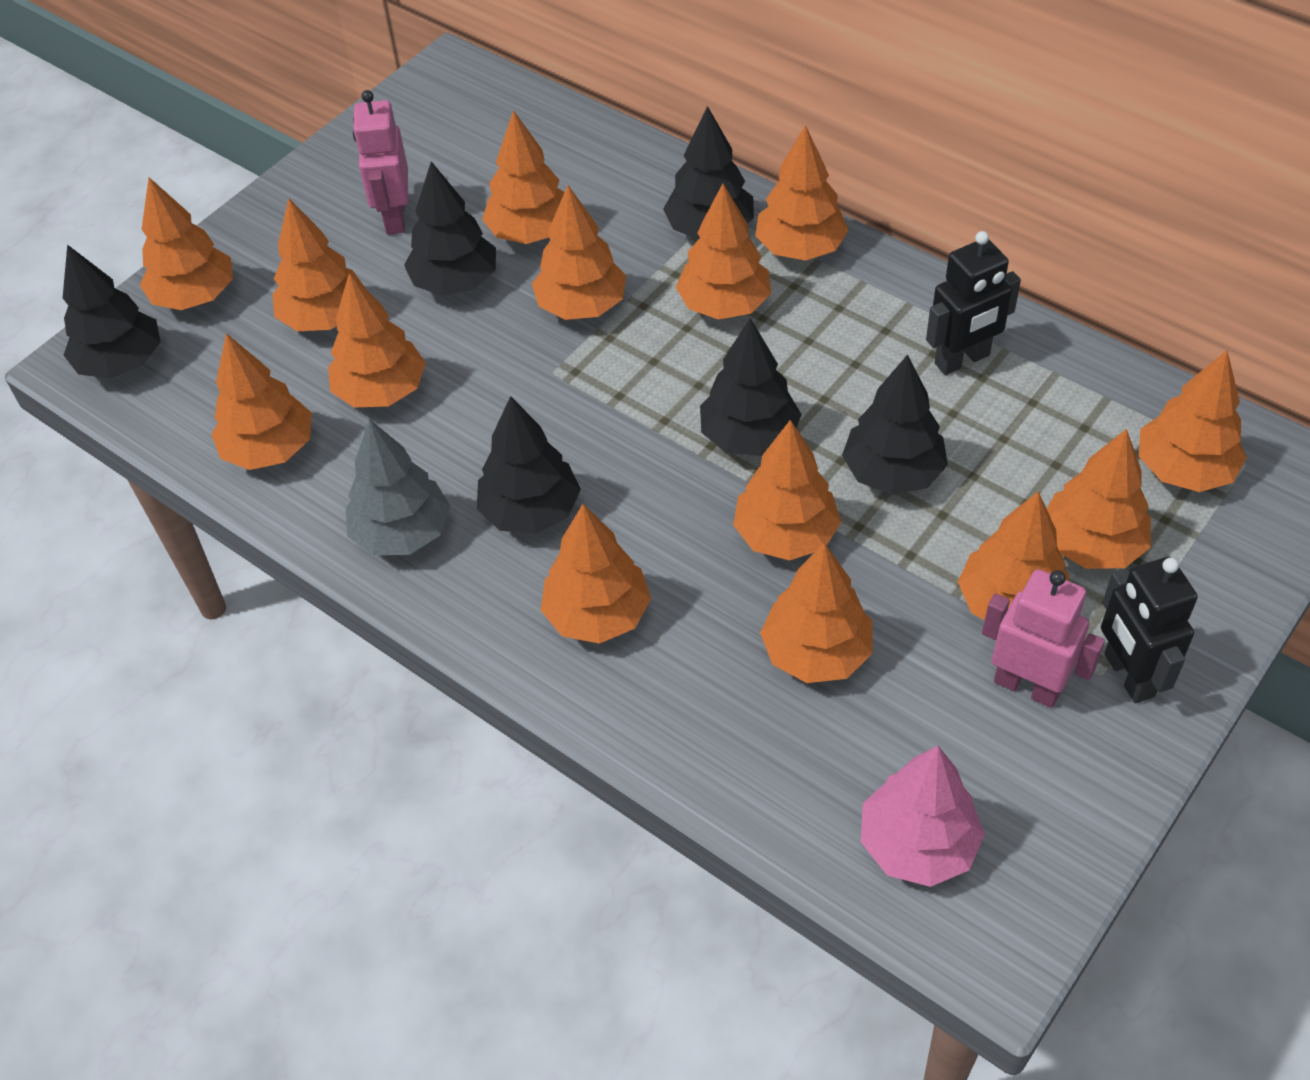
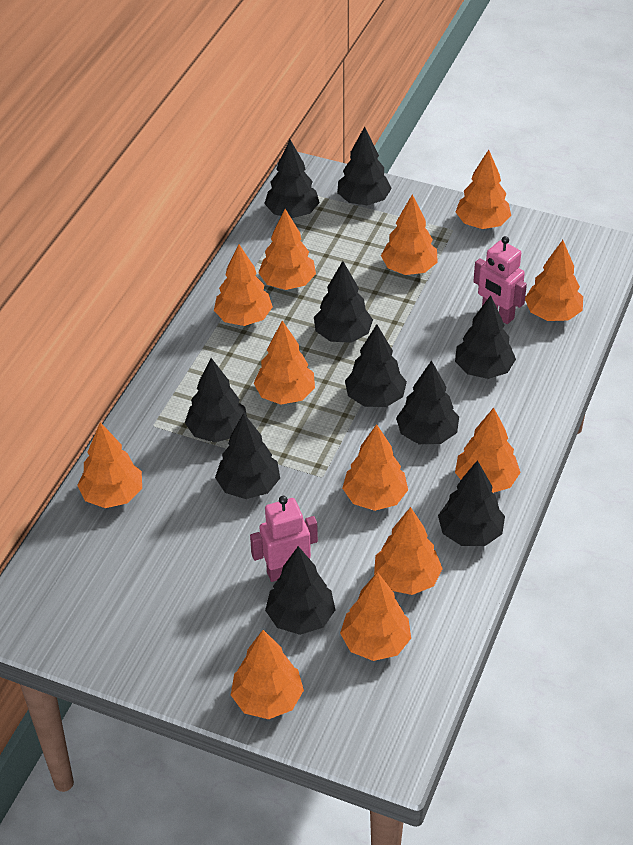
black robot: 2 -> 0
black tree: 6 -> 10
grey tree: 1 -> 0
orange tree: 14 -> 12
pink tree: 1 -> 0

